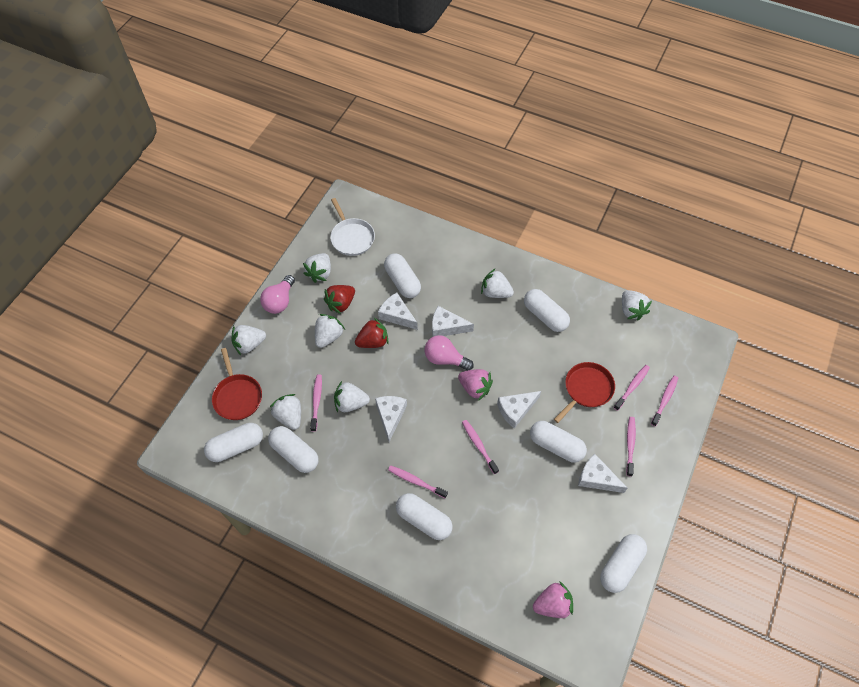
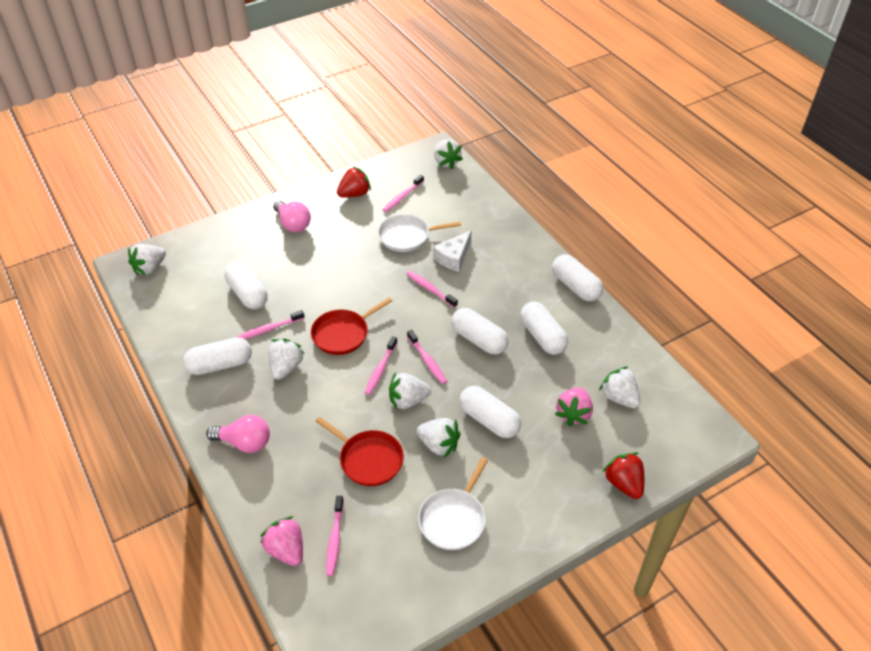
white capsule: 7 -> 6
white cheese: 5 -> 1
white pan: 1 -> 2
white strawberry: 7 -> 6

